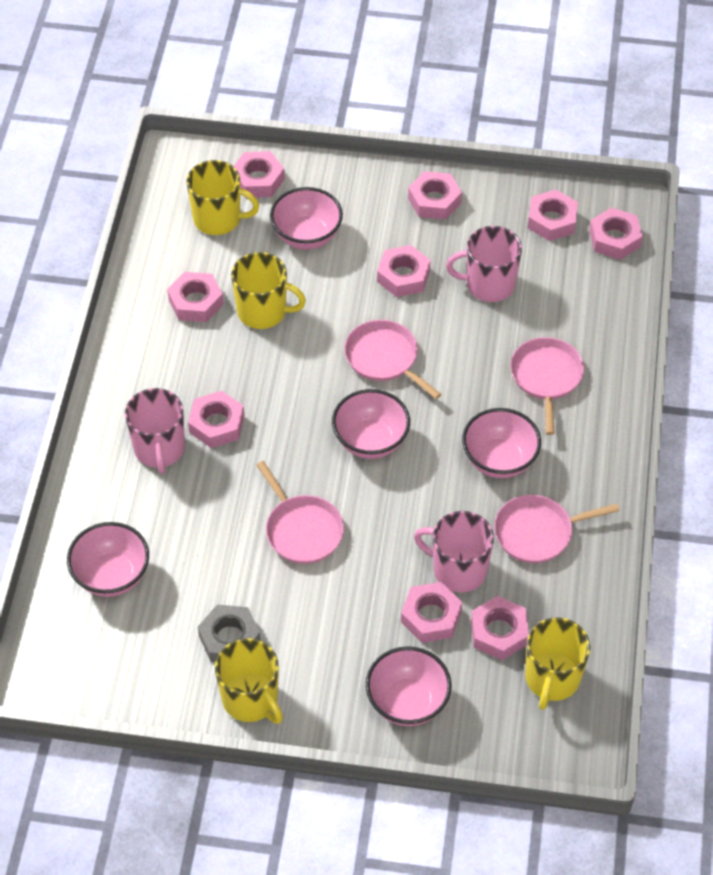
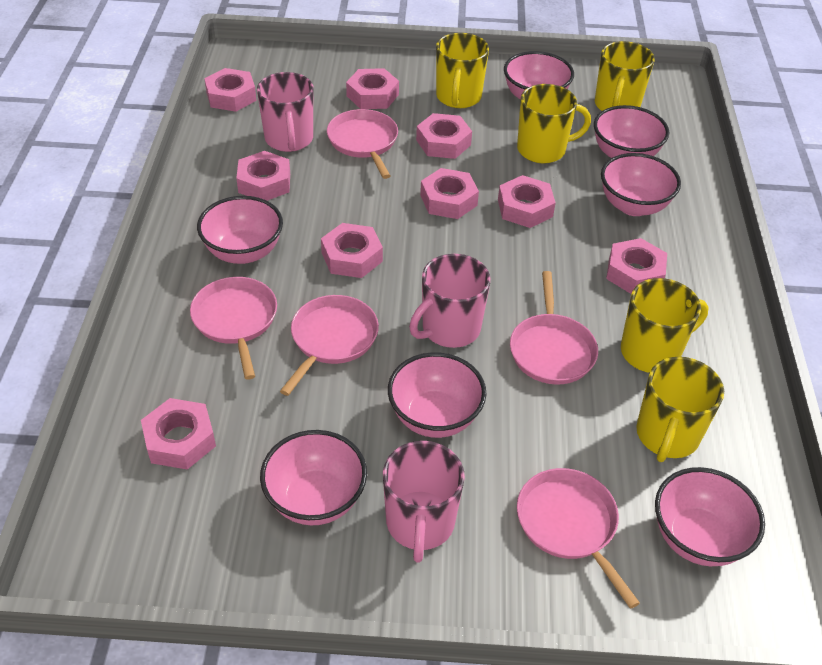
grey nut: 1 -> 0
pink bowl: 5 -> 7
pink pan: 4 -> 5
yellow mug: 4 -> 5

